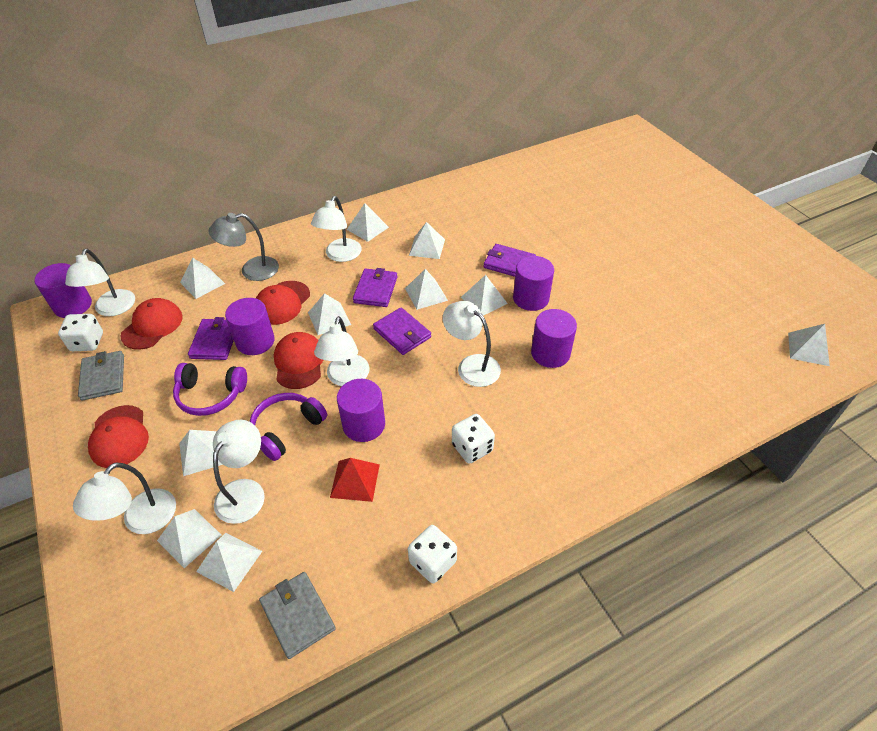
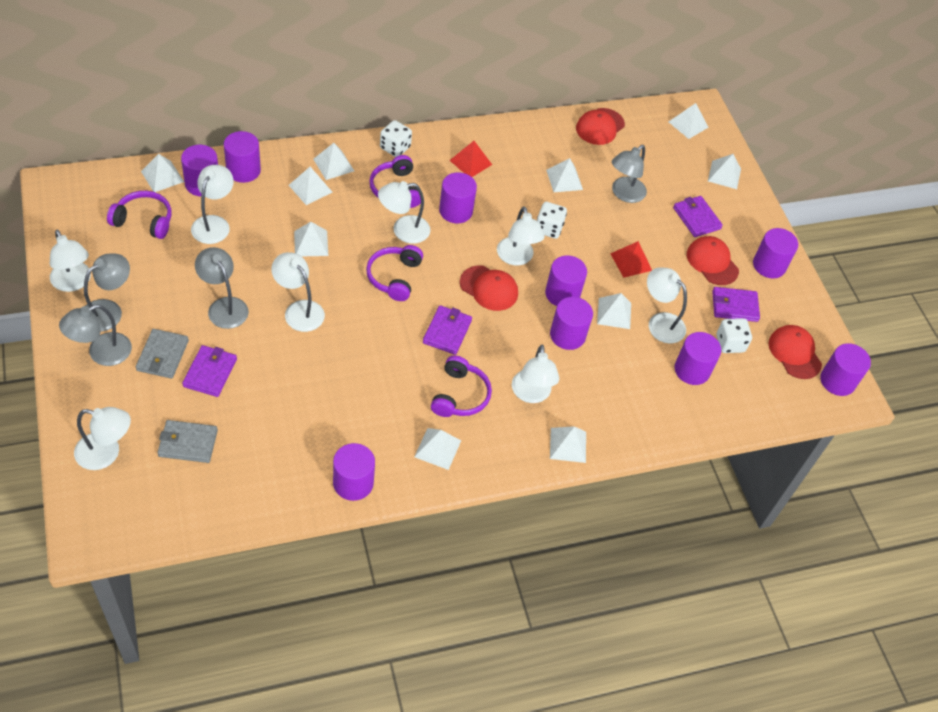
grey lamp: 1 -> 4
purple cylinder: 5 -> 9
purple headphones: 2 -> 4
red pyramid: 1 -> 2
white lamp: 6 -> 8

